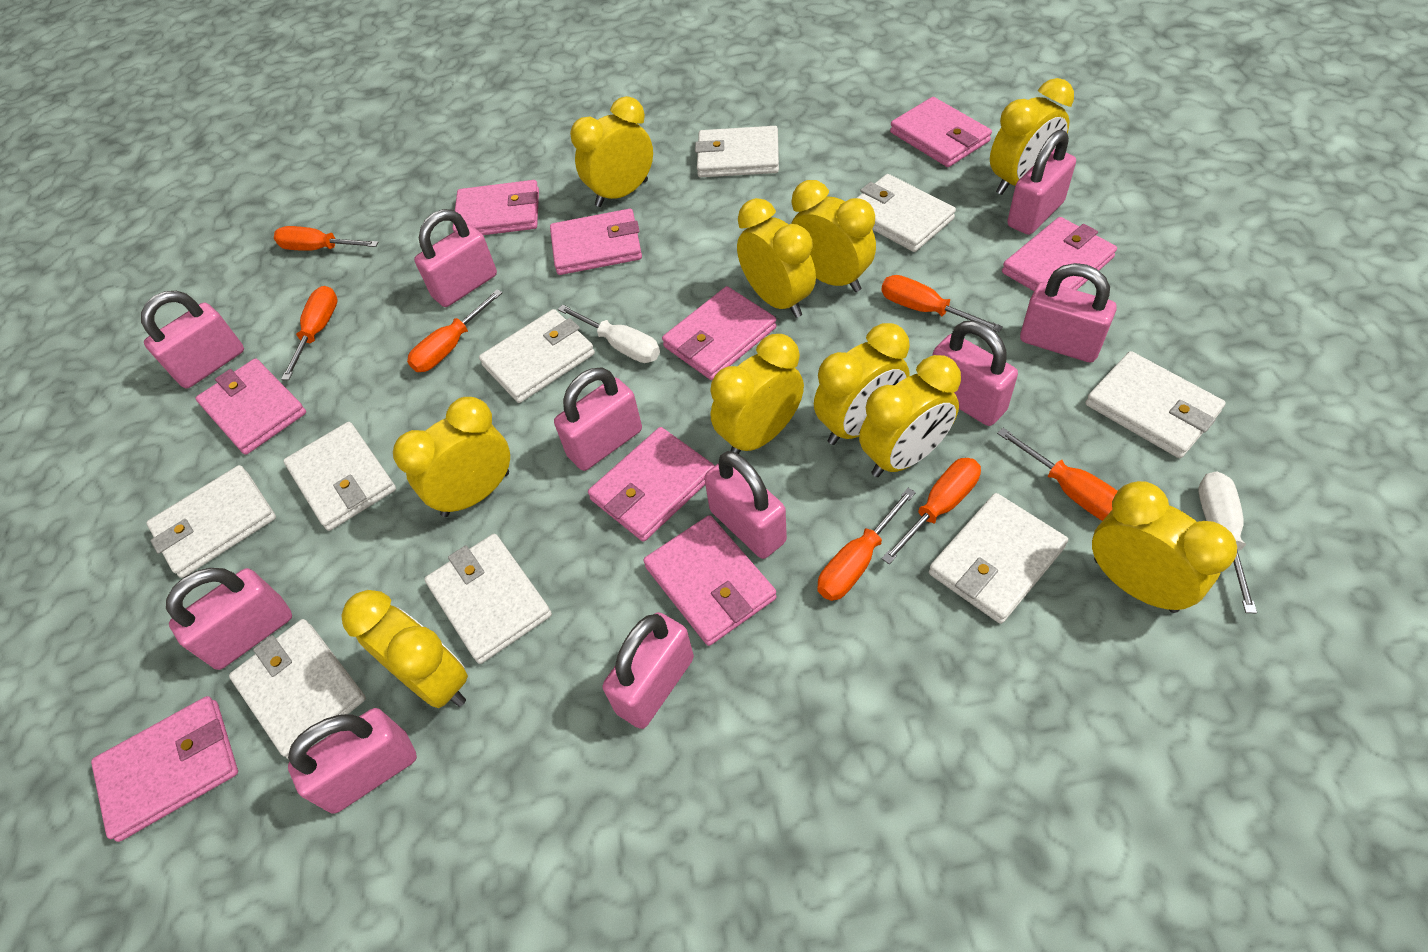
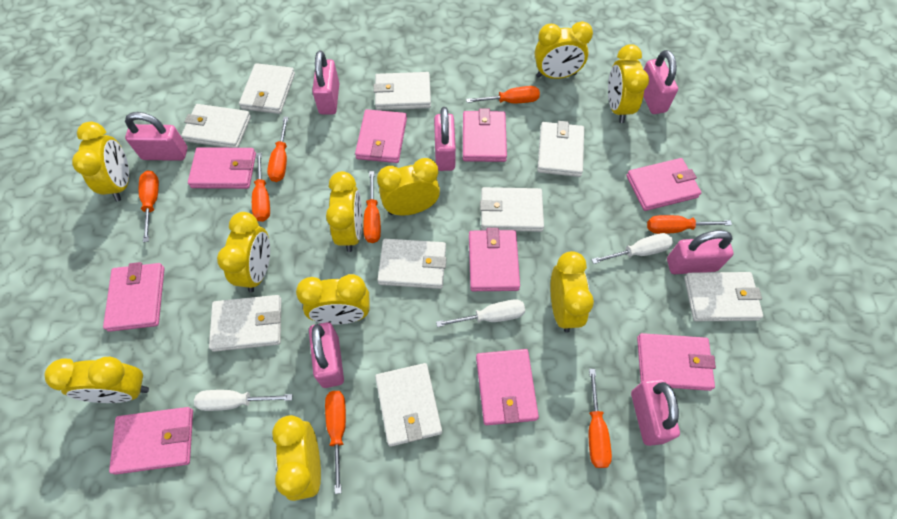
orange screwdriver: 7 -> 8
pink padlock: 10 -> 7
white screwdriver: 2 -> 3

